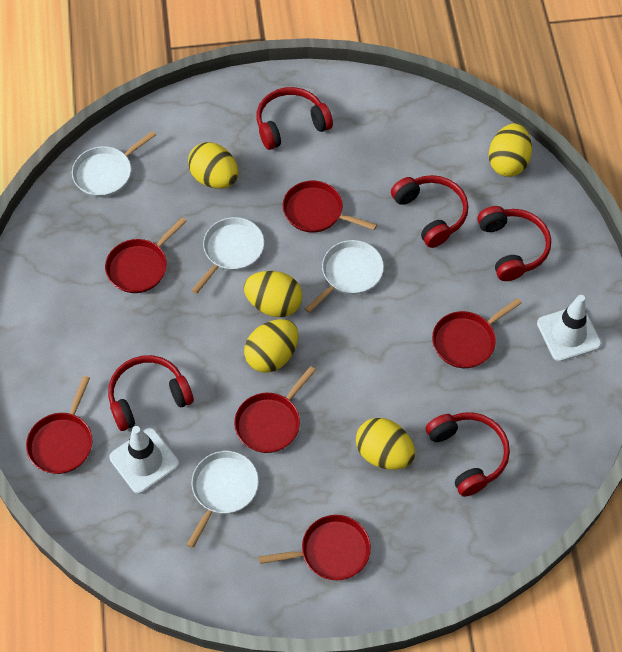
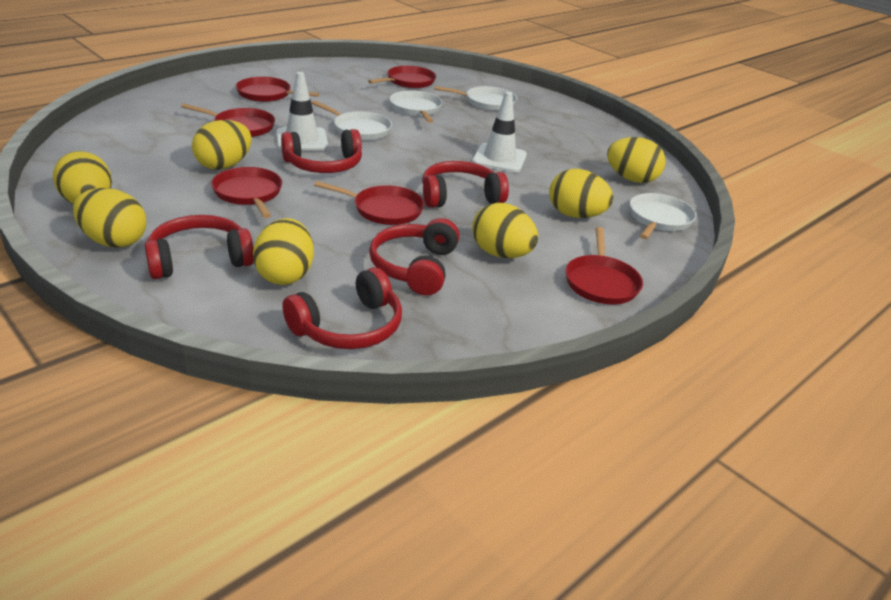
yellow egg: 5 -> 7

